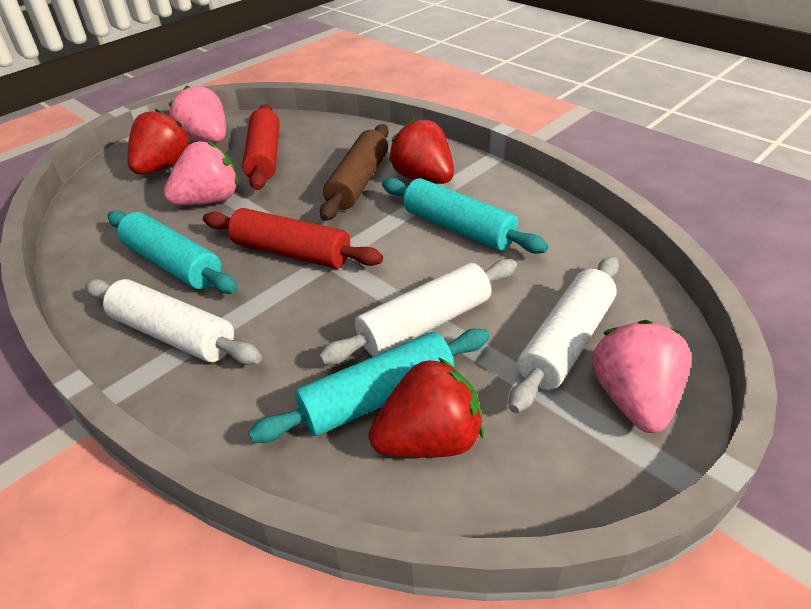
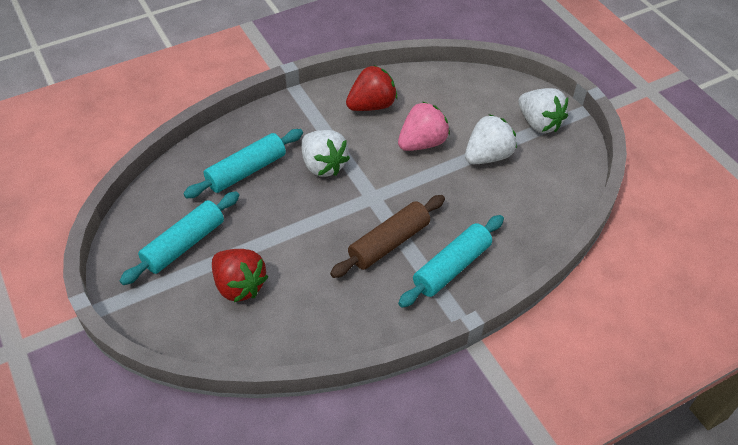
pink strawberry: 3 -> 1
red rolling pin: 2 -> 0
red strawberry: 3 -> 2
white rolling pin: 3 -> 0
white strawberry: 0 -> 3

